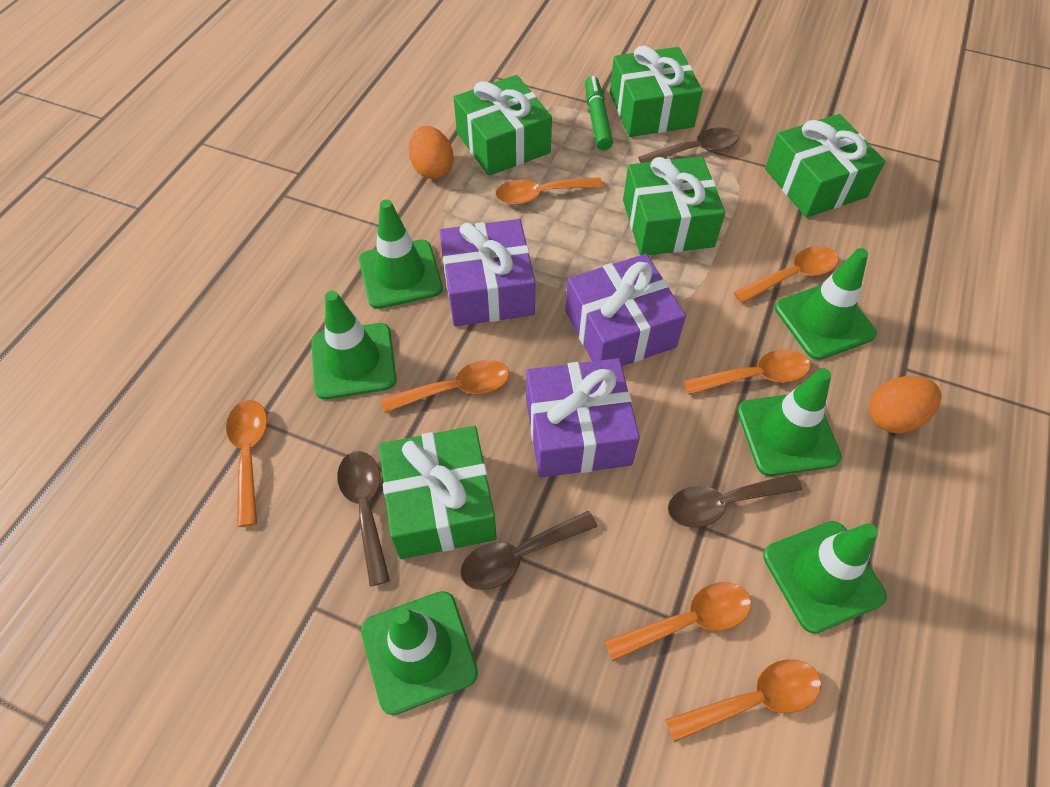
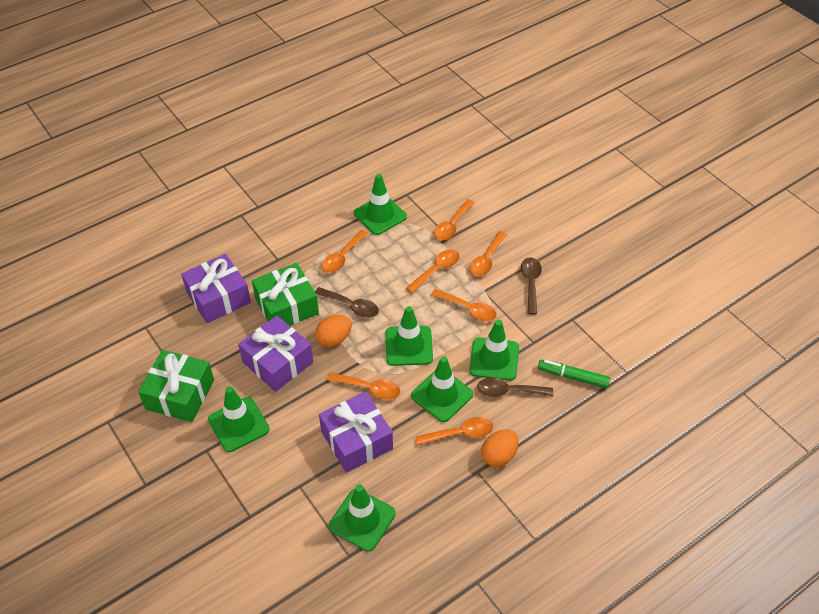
brown spoon: 4 -> 3
green gift: 5 -> 2

